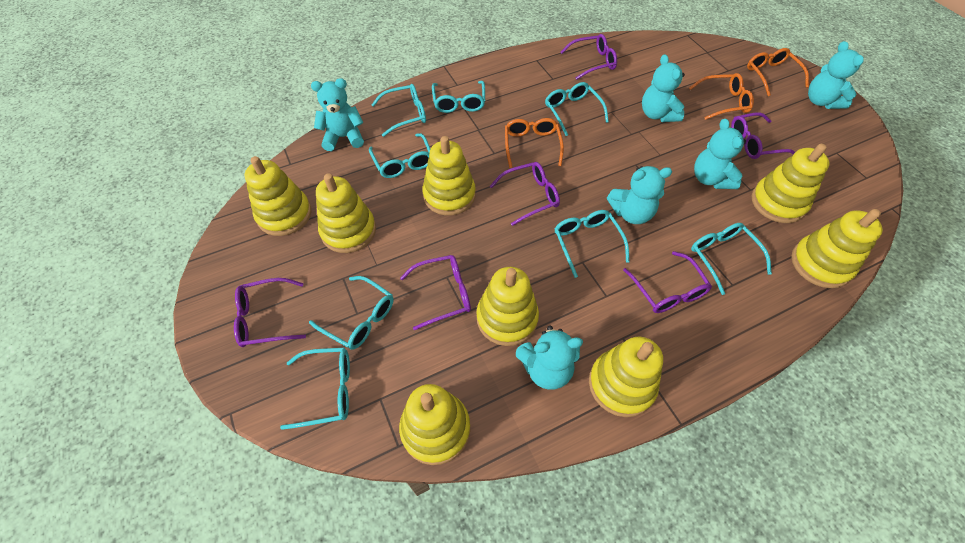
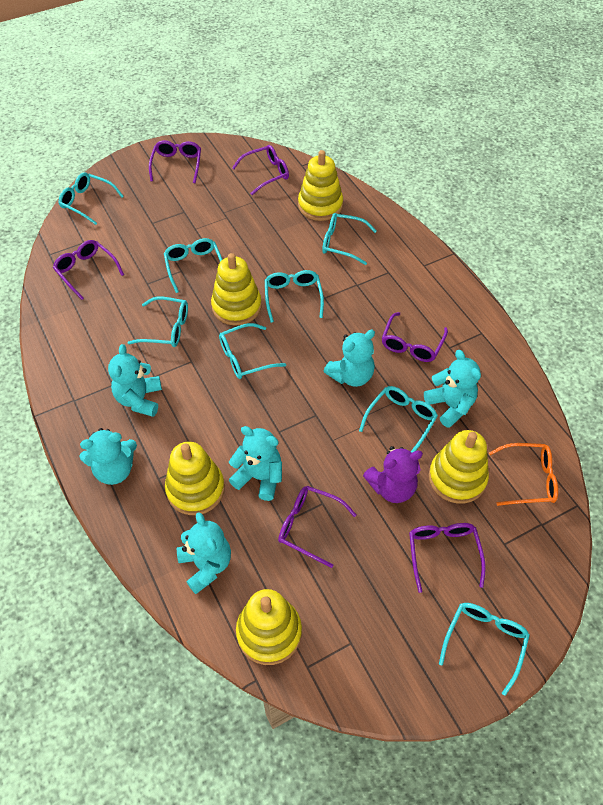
orange glasses: 3 -> 1
purple teddy bear: 0 -> 1
yellow stacking toy: 8 -> 5

